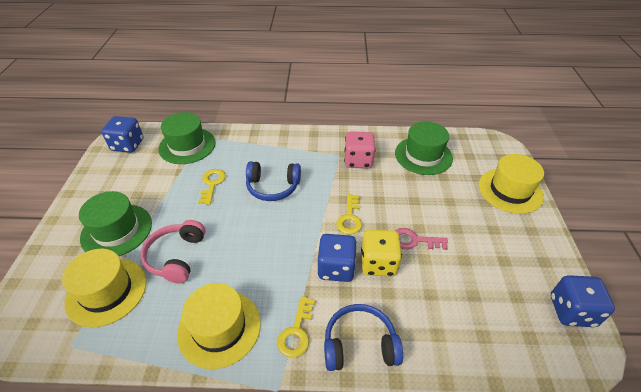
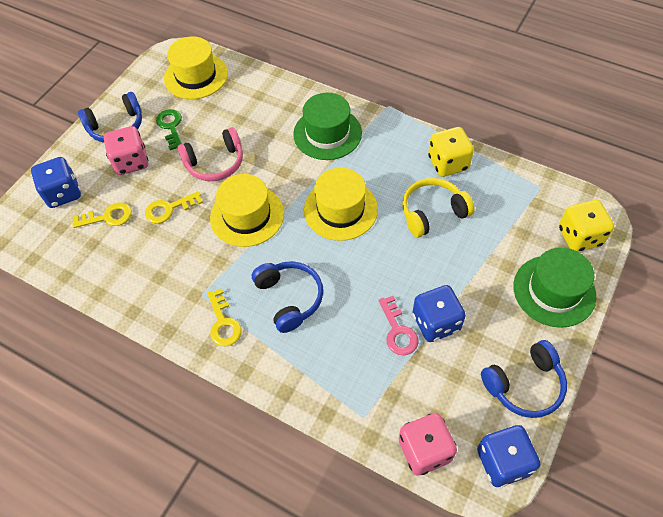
blue headphones: 2 -> 3
green hat: 3 -> 2
green key: 0 -> 1
pink dice: 1 -> 2
yellow dice: 1 -> 2
yellow headphones: 0 -> 1

